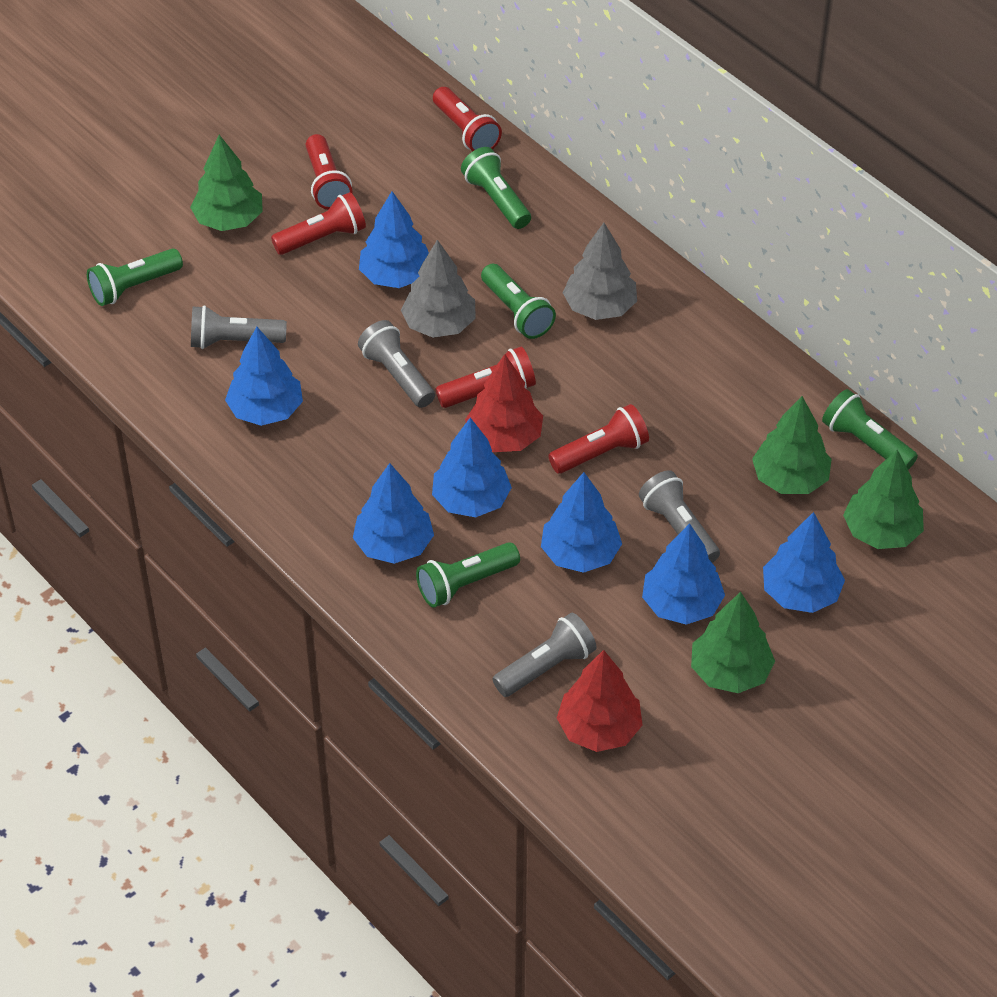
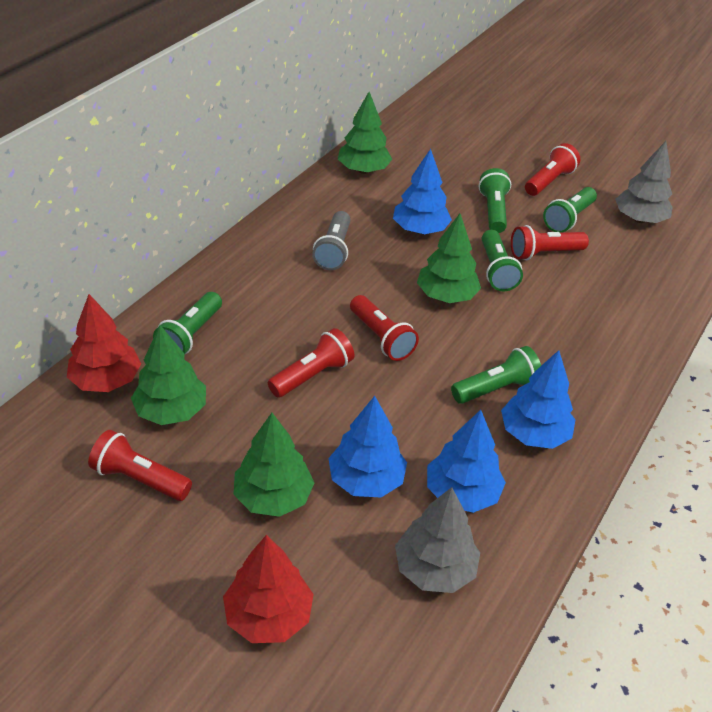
blue tree: 7 -> 4
grey flashlight: 4 -> 1

